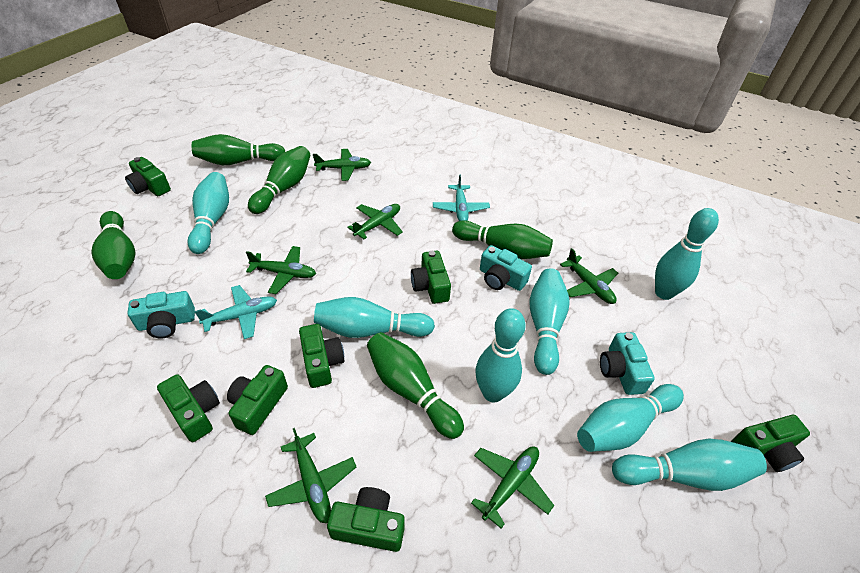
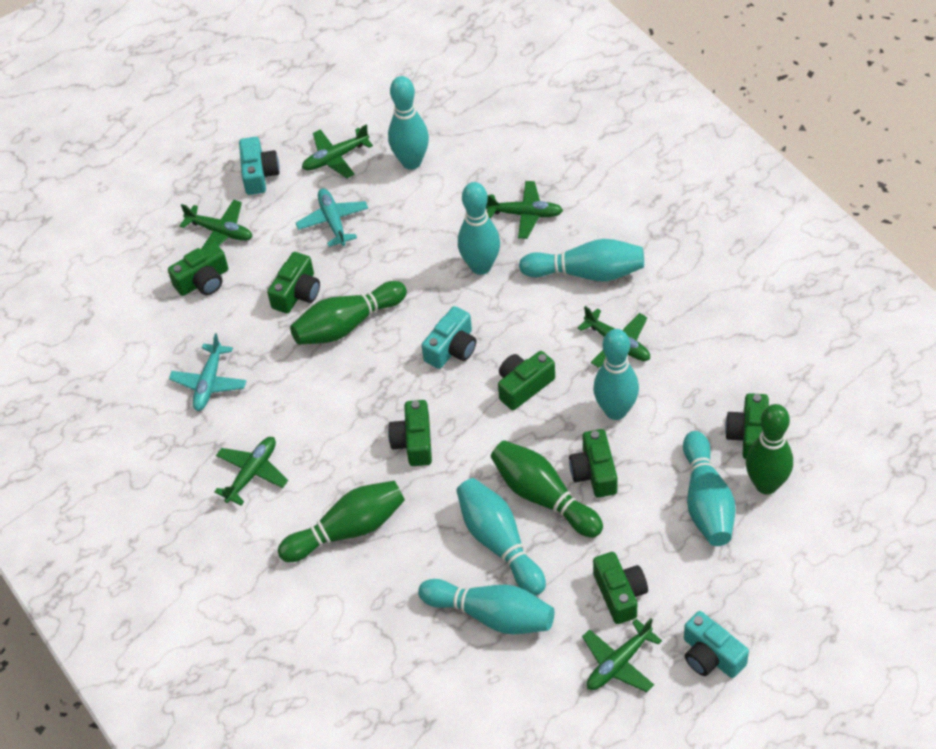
green bowling pin: 5 -> 4

